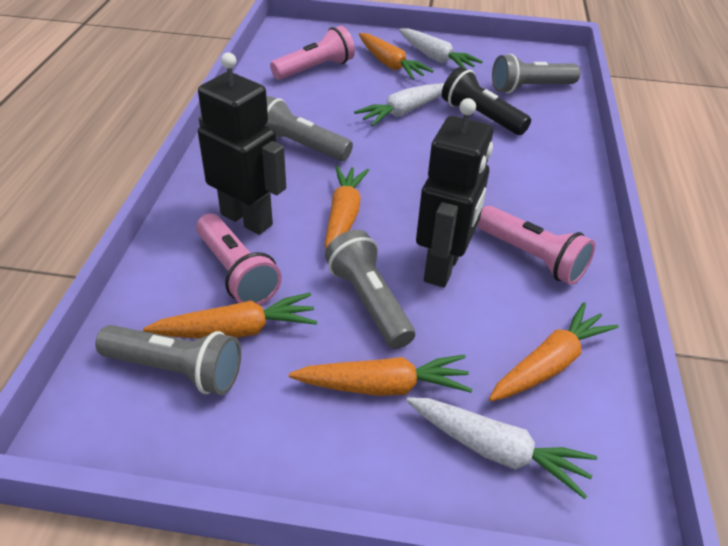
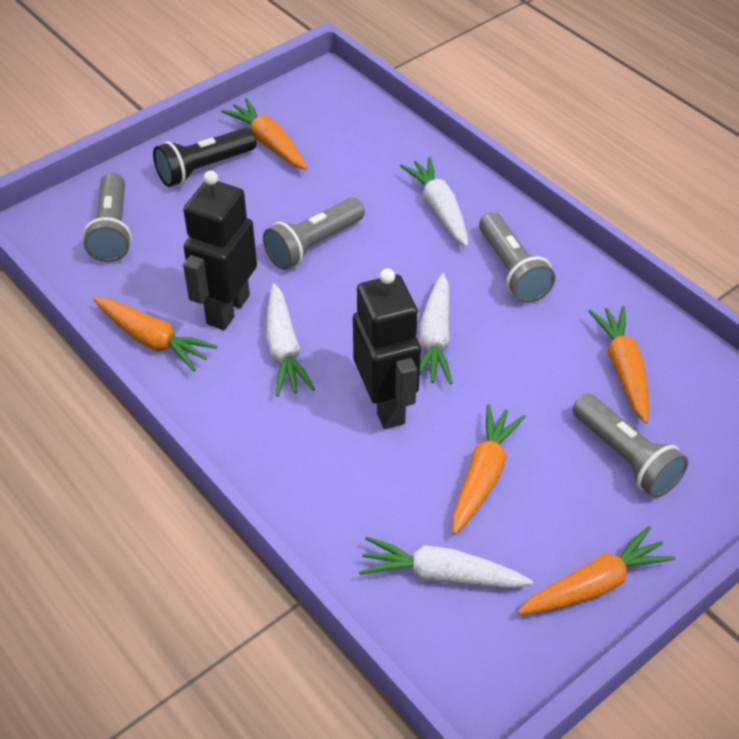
pink flashlight: 3 -> 0
white carrot: 3 -> 4

